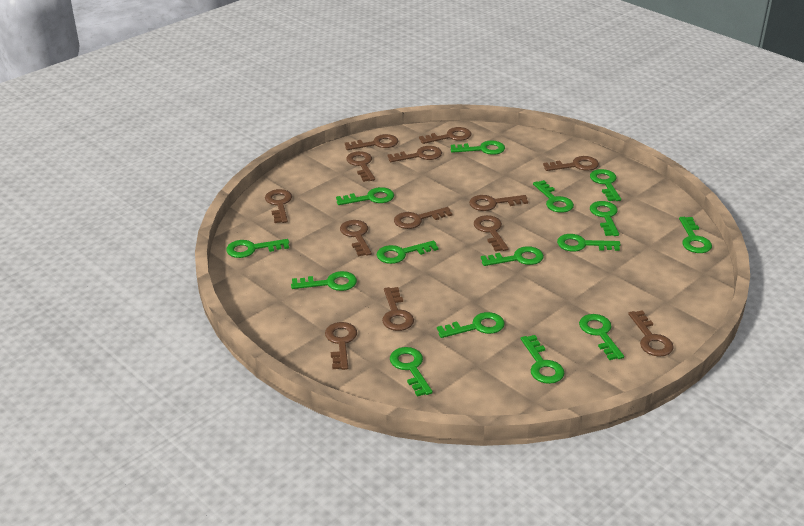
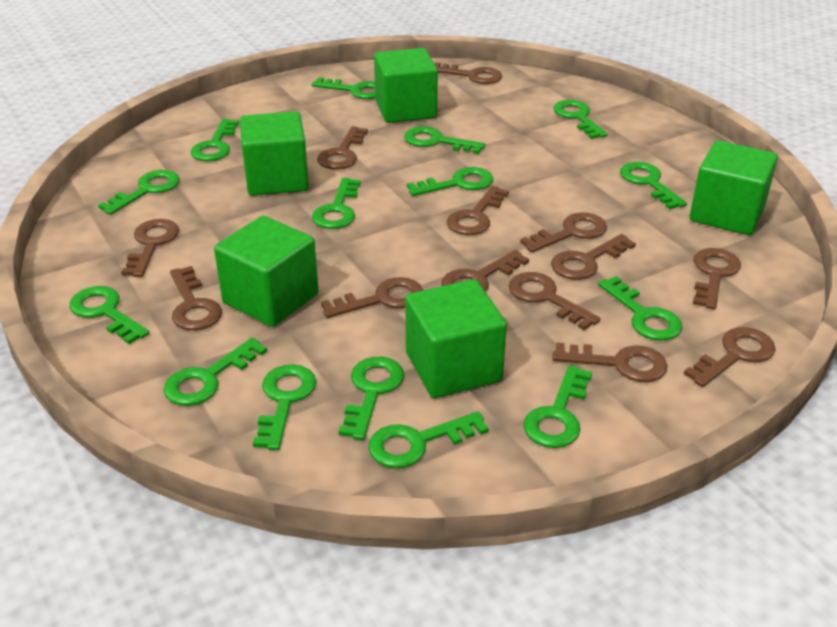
green cube: 0 -> 5

